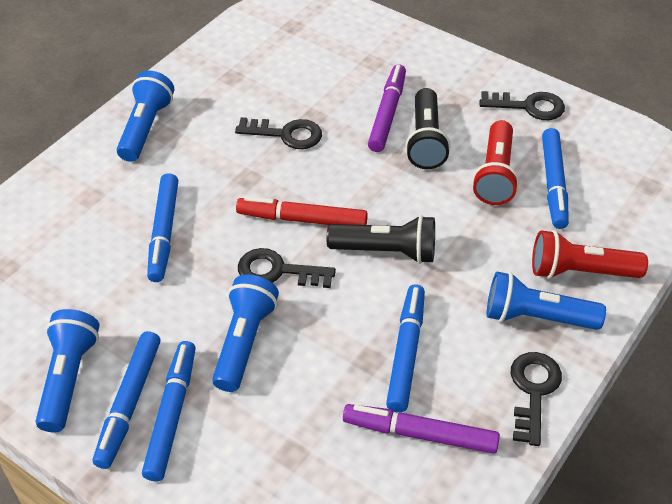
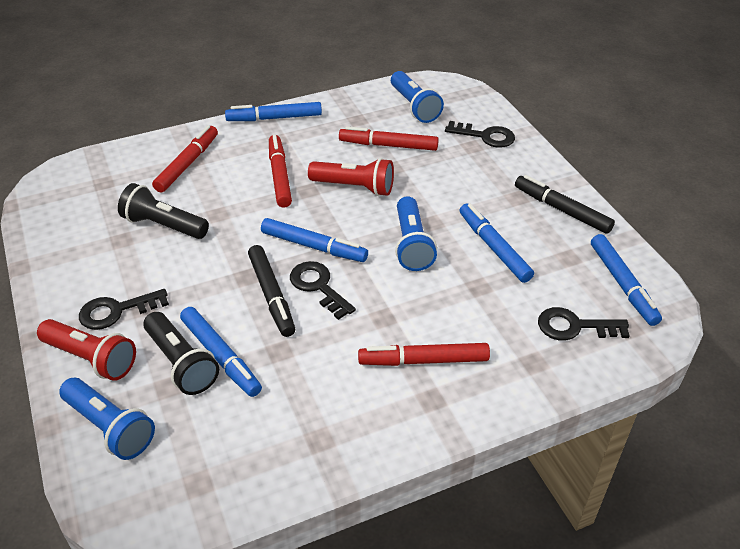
black marker: 0 -> 2
blue flashlight: 4 -> 3
purple marker: 2 -> 0
red marker: 1 -> 4

